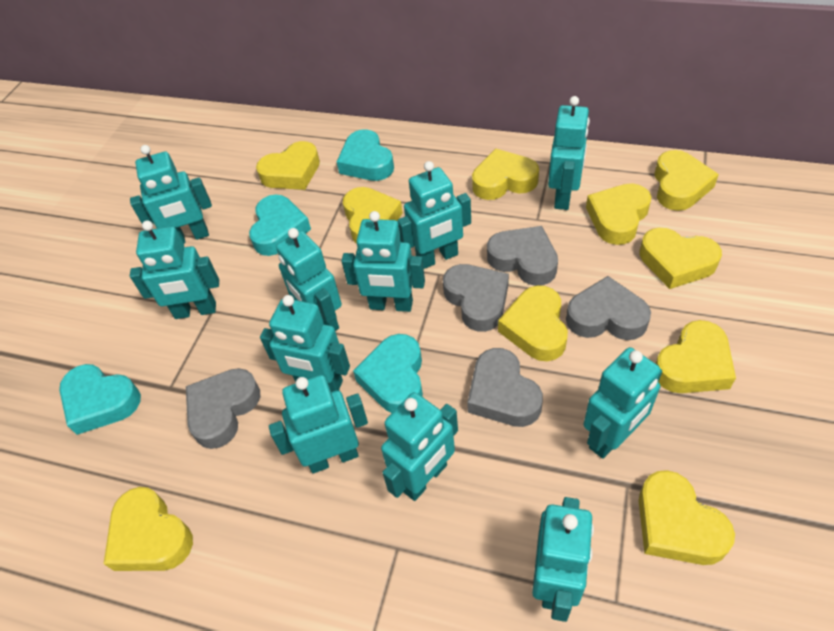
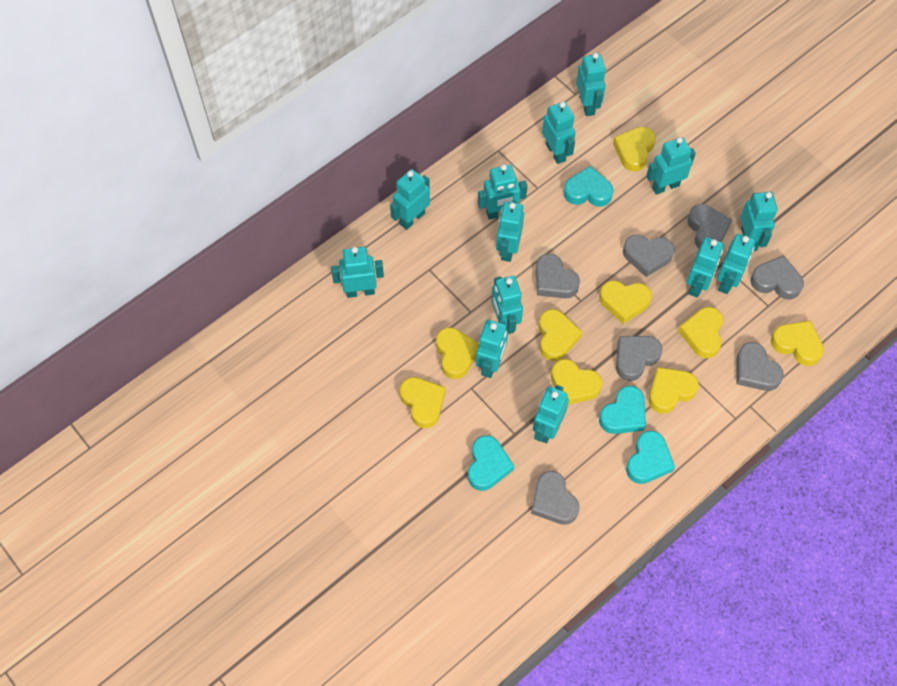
grey heart: 5 -> 7
turquoise robot: 11 -> 13
yellow heart: 10 -> 9

